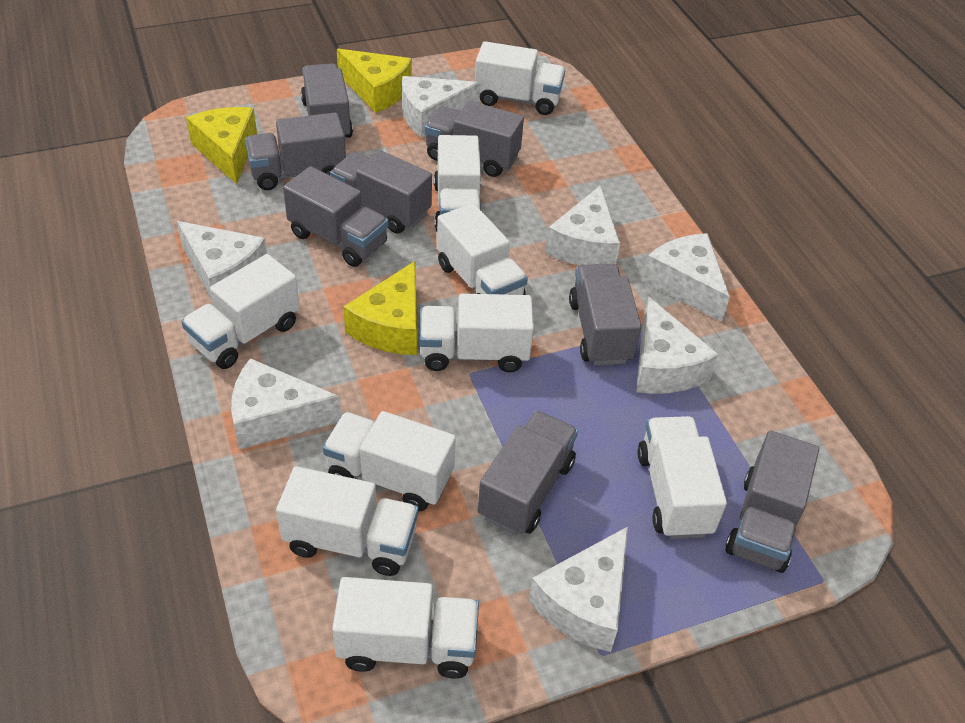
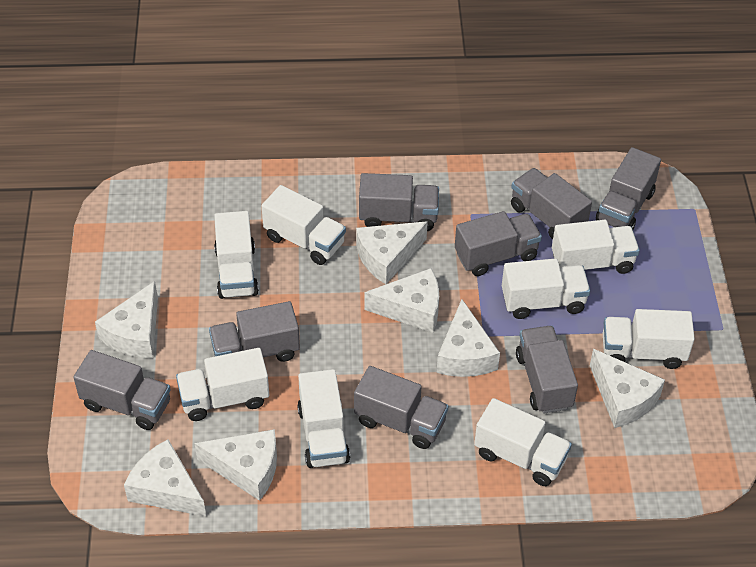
white truck: 9 -> 8
yellow cheese: 3 -> 0

